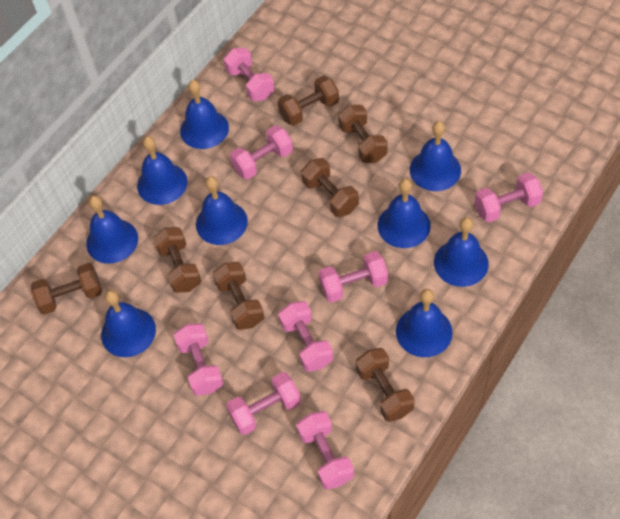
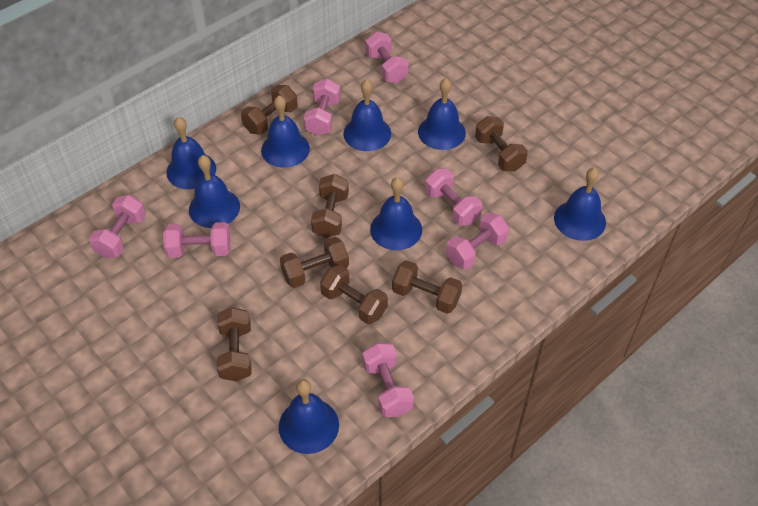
blue bell: 9 -> 8
pink dumbbell: 8 -> 7

